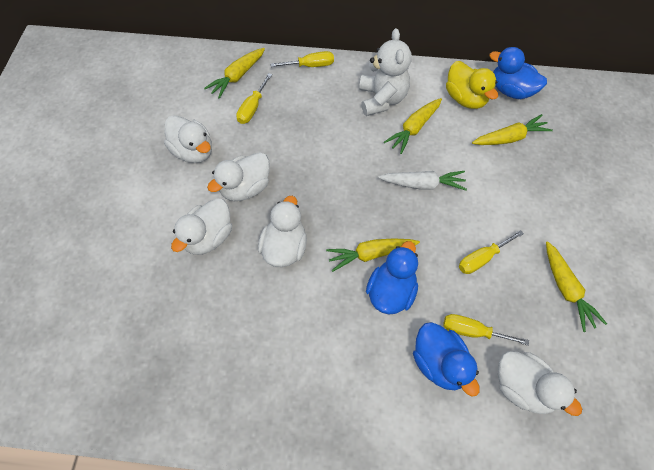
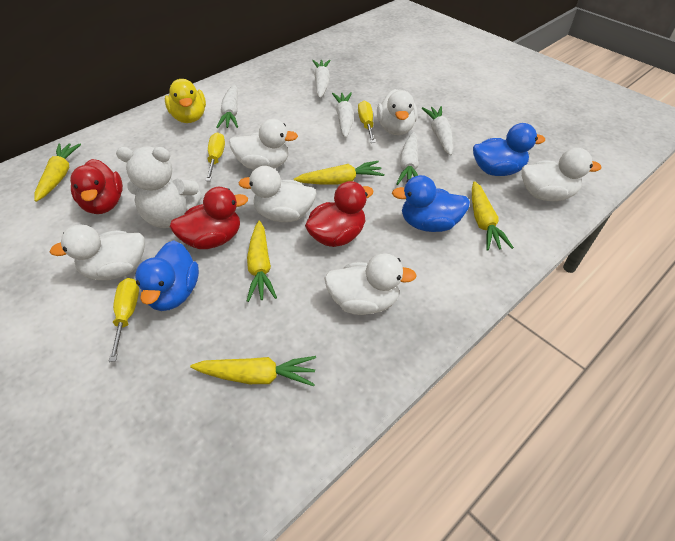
red duck: 0 -> 3
white carrot: 1 -> 5
white duck: 5 -> 6
yellow screwdriver: 4 -> 3

